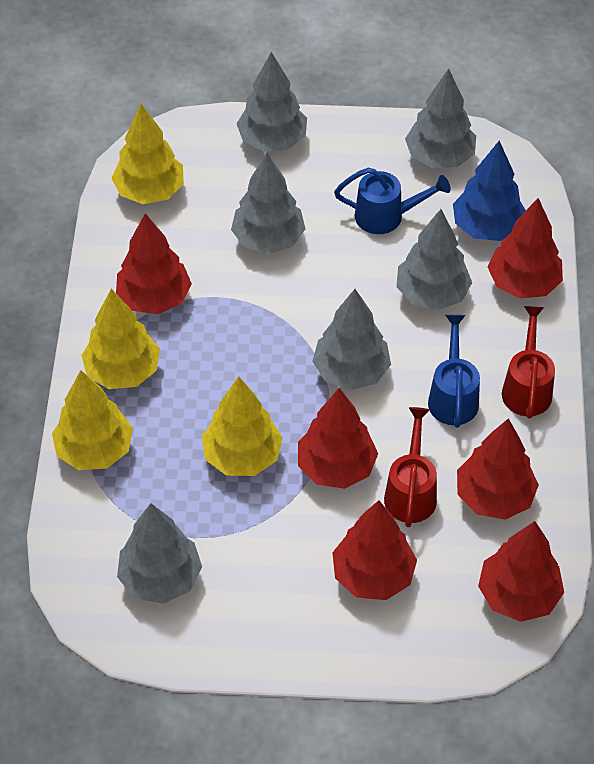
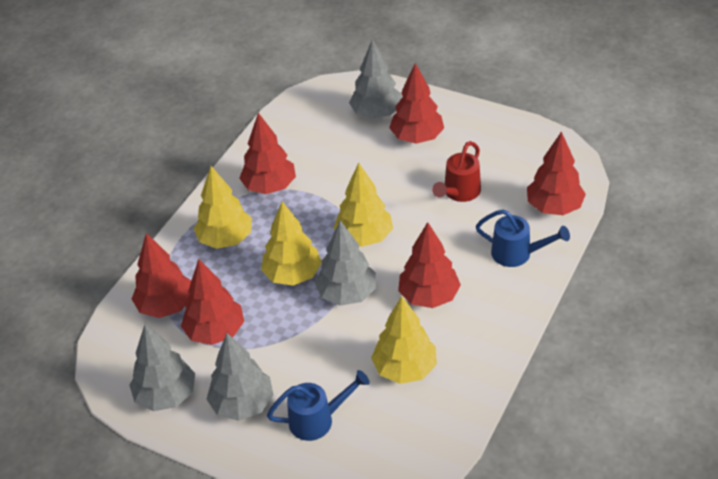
blue tree: 1 -> 0
grey tree: 6 -> 4
red watering can: 2 -> 1

